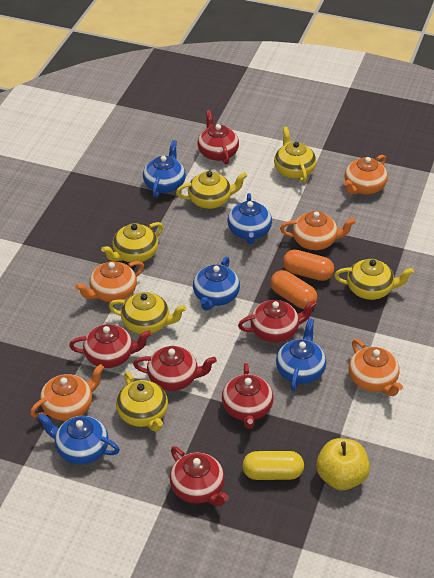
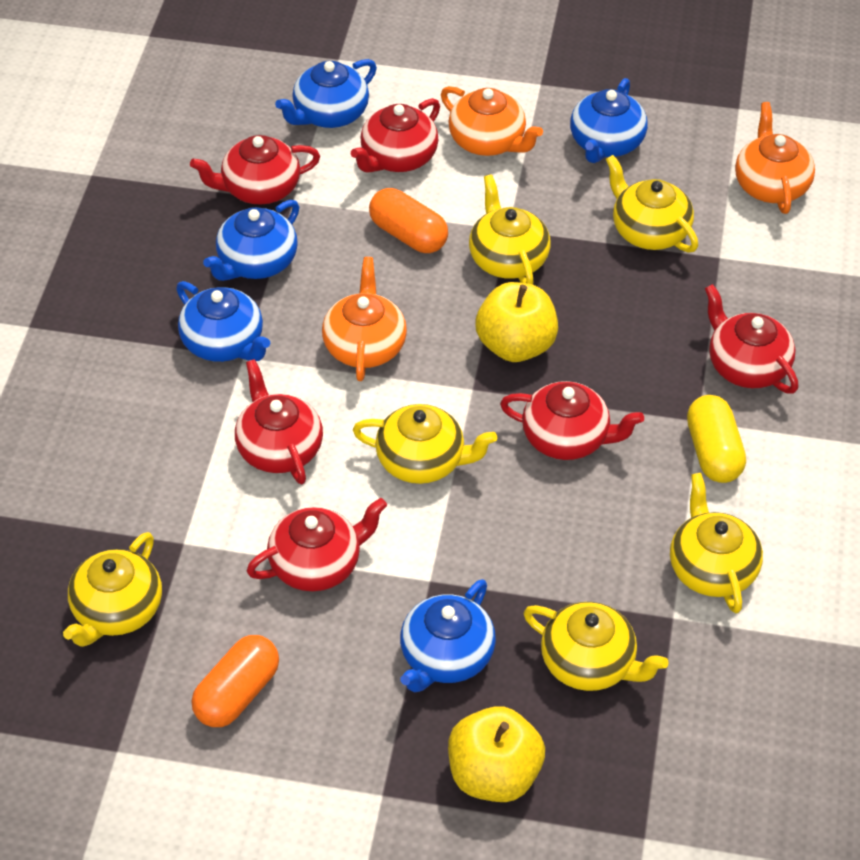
orange teapot: 5 -> 3
yellow apple: 1 -> 2

